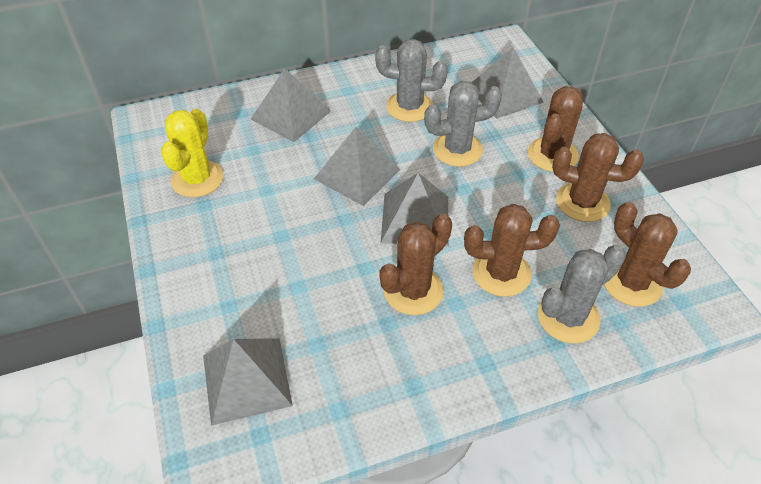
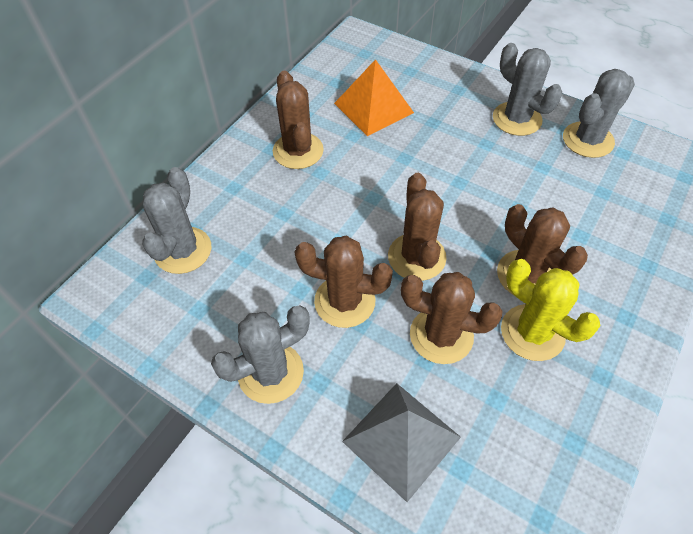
grey cactus: 3 -> 4
grey pyramid: 5 -> 1
orange pyramid: 0 -> 1

